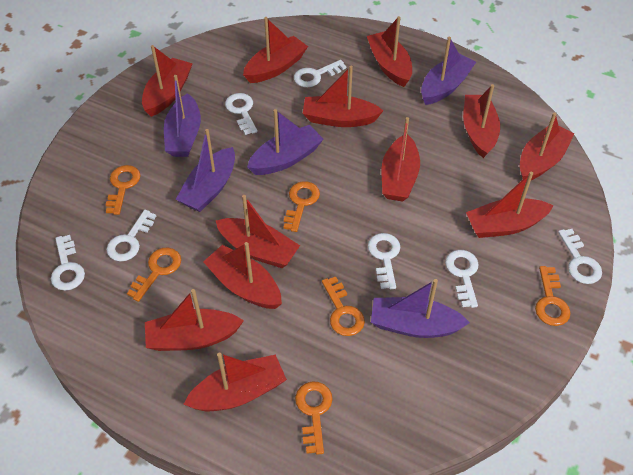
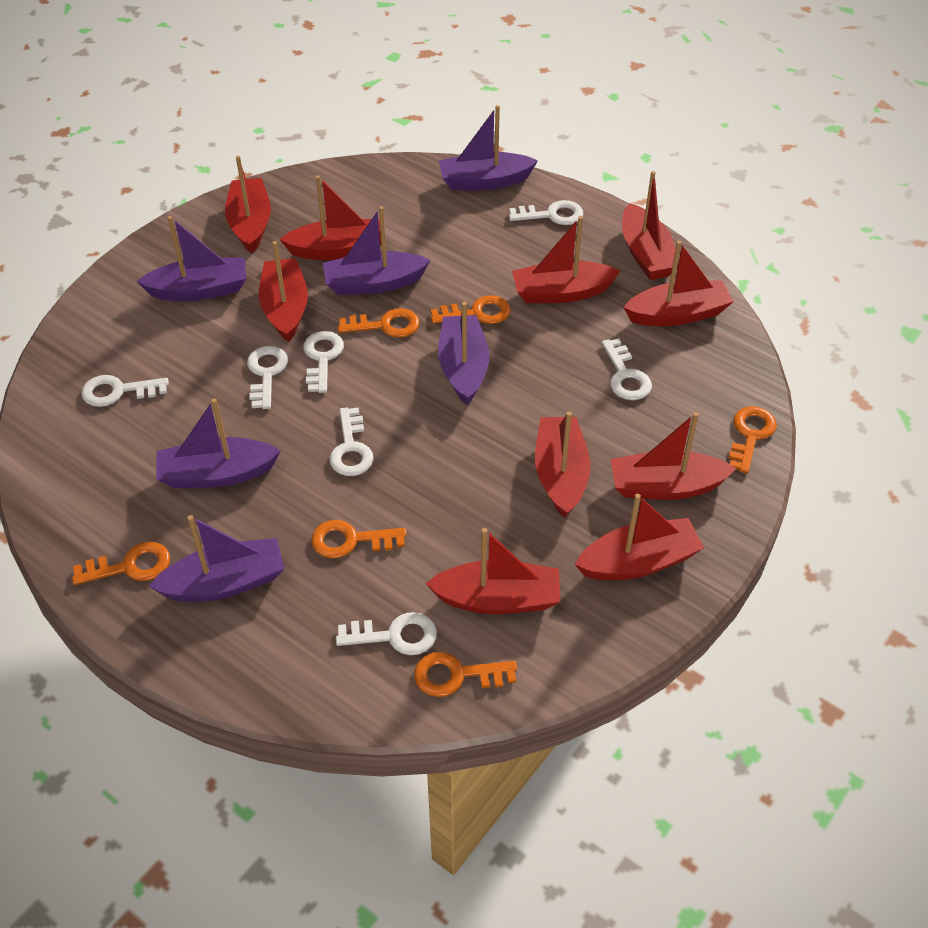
purple boat: 5 -> 6
red boat: 12 -> 10

